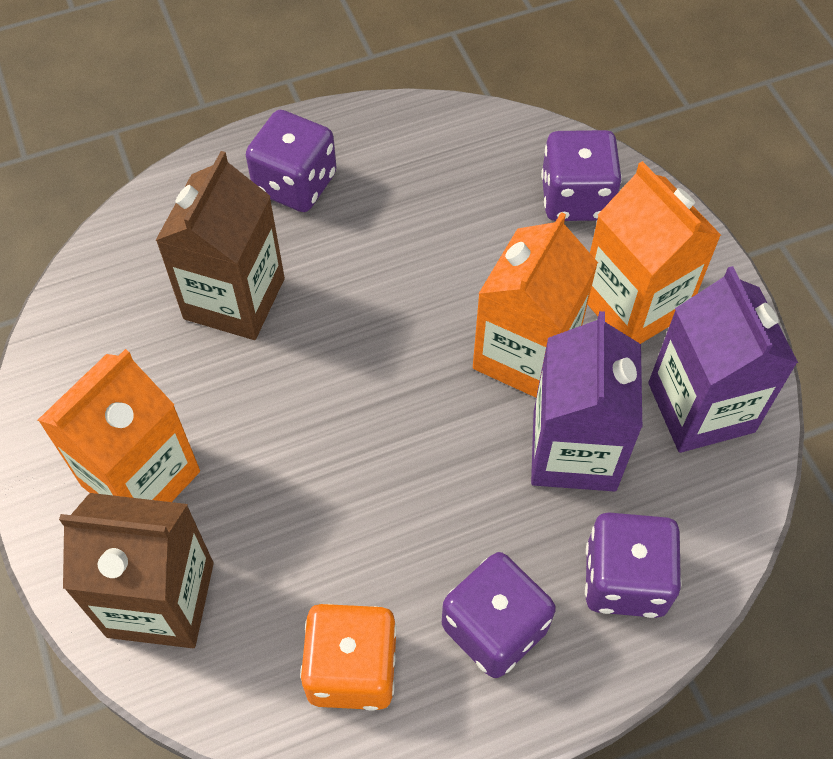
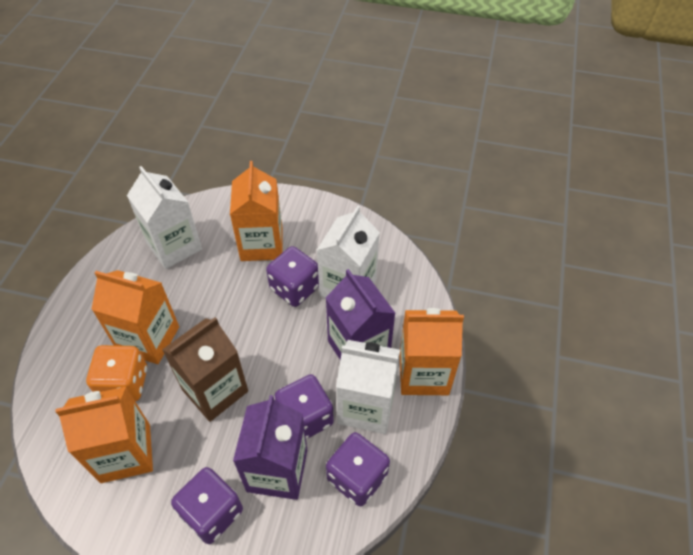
brown carton: 2 -> 1
orange carton: 3 -> 4
white carton: 0 -> 3

